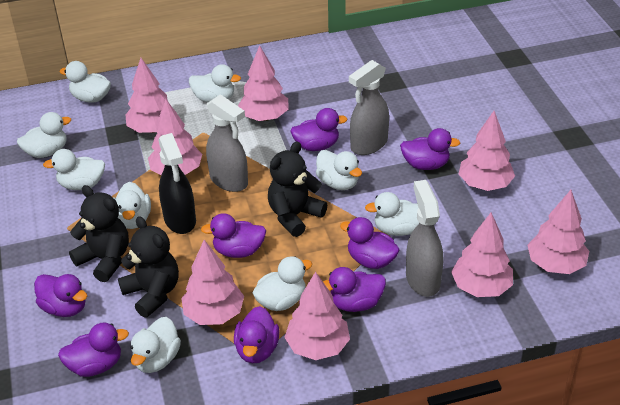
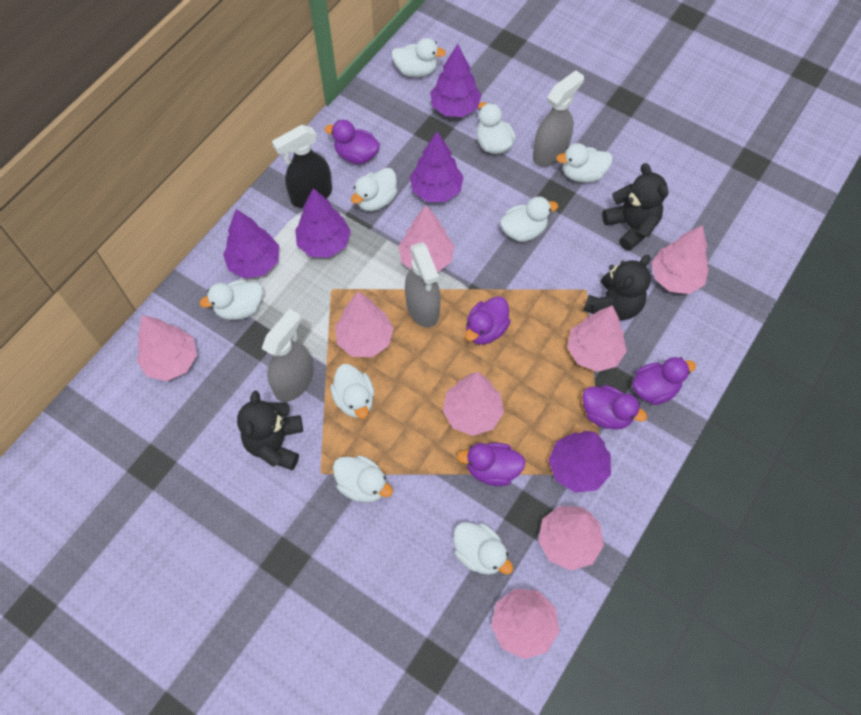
purple duck: 8 -> 5
purple tree: 0 -> 5

